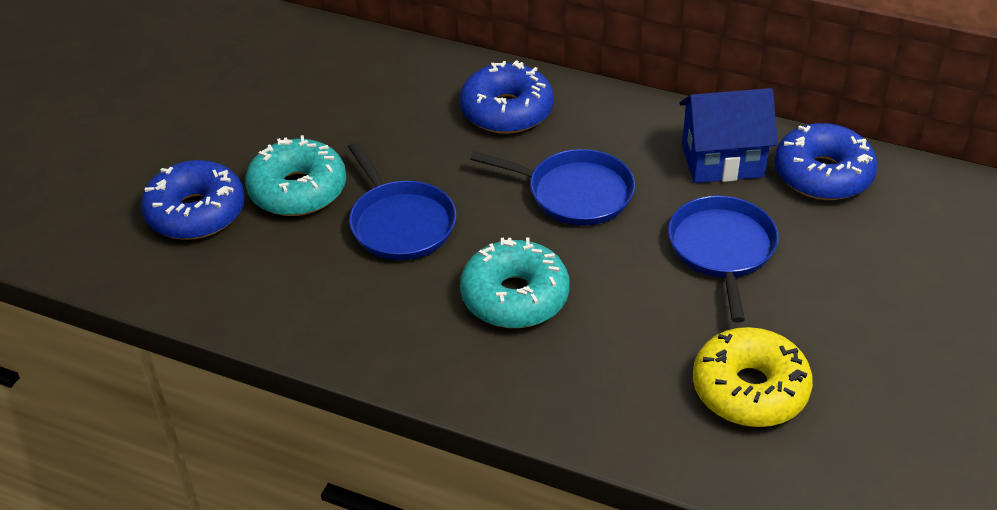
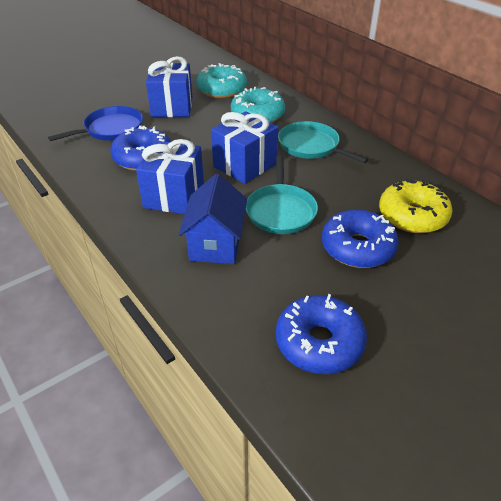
blue gift: 0 -> 3
blue pan: 3 -> 1
turquoise pan: 0 -> 2

